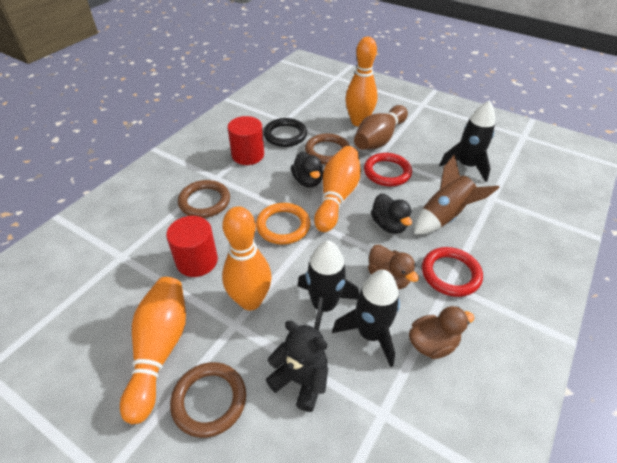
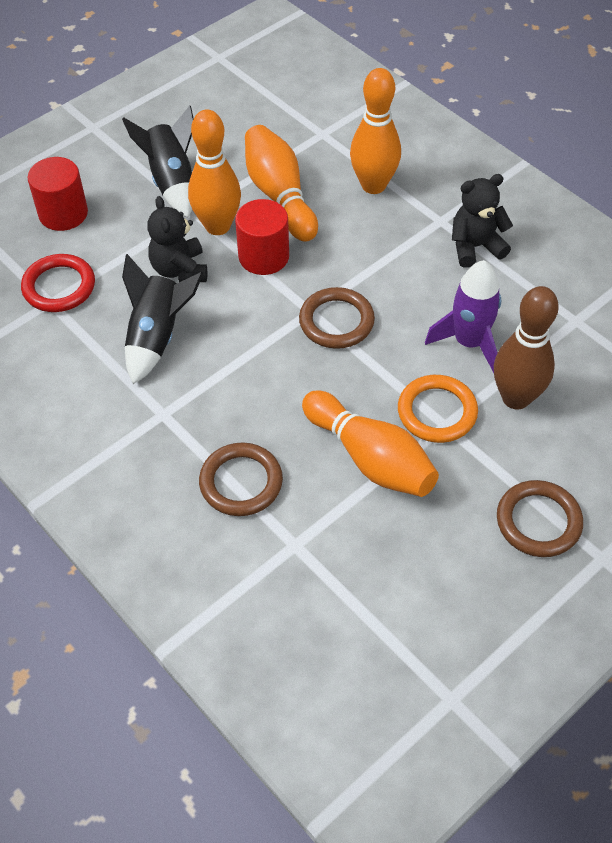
black duck: 2 -> 0
black ring: 1 -> 0
black rocket: 3 -> 2
black teddy bear: 1 -> 2
brown duck: 2 -> 0
brown rocket: 1 -> 0
purple rocket: 0 -> 1
red ring: 2 -> 1

